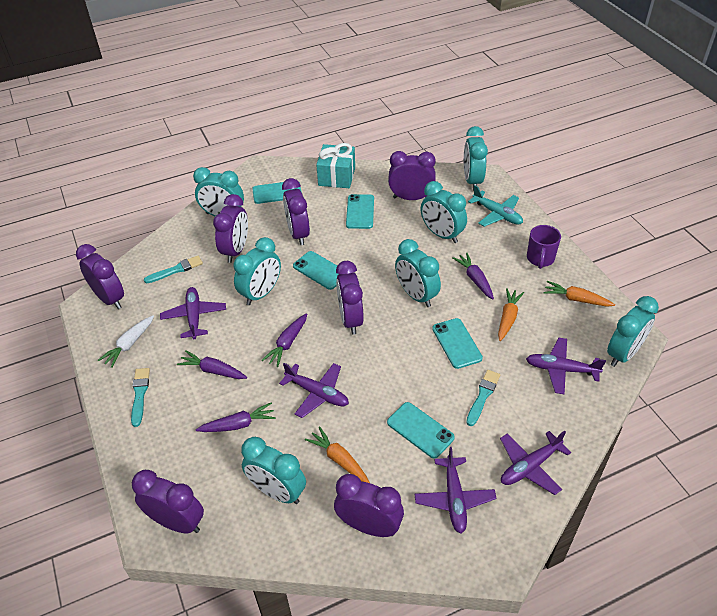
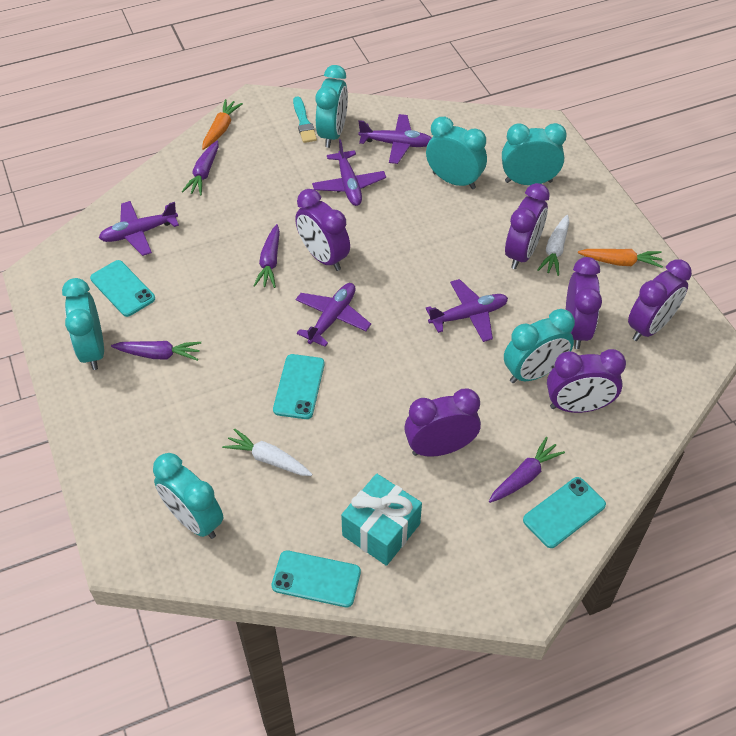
orange carrot: 3 -> 2
purple clock: 7 -> 6
purple mug: 1 -> 0
turquoise brush: 3 -> 1
turquoise clock: 7 -> 6
turquoise phone: 5 -> 4
turquoise plane: 1 -> 0
white carrot: 1 -> 2

